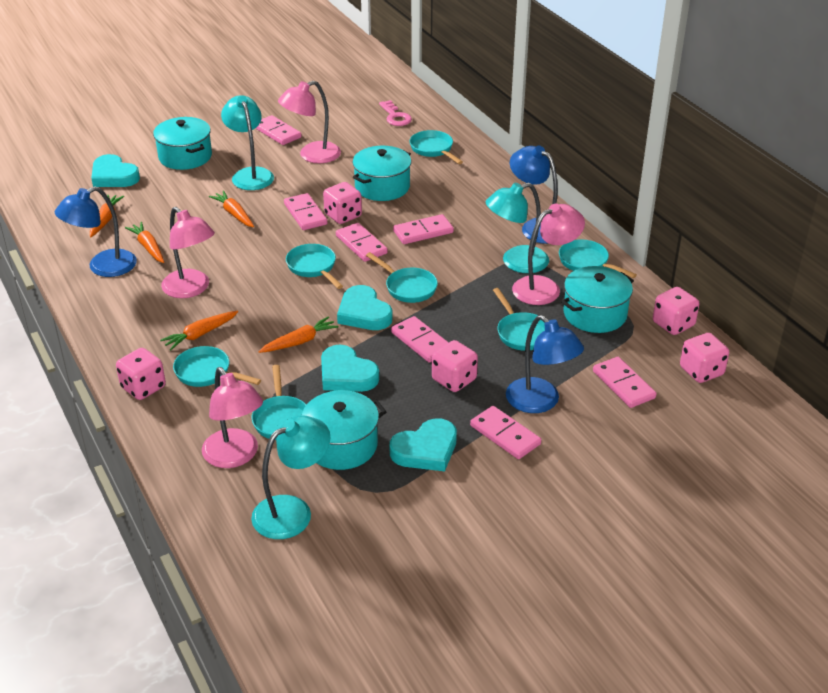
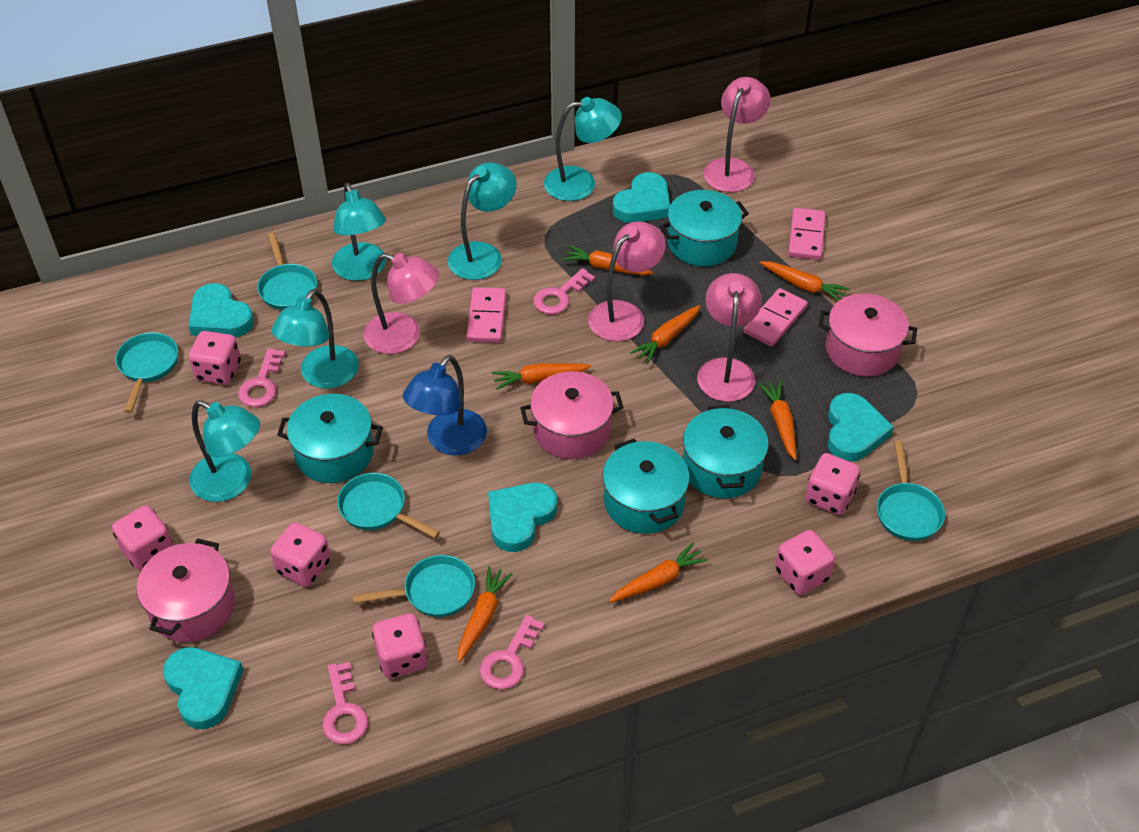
blue lamp: 3 -> 1
orange carrot: 5 -> 7
pink dice: 5 -> 6
pink domino: 7 -> 3
pink key: 1 -> 4
pink pot: 0 -> 3
turquoise heart: 4 -> 5
turquoise lamp: 3 -> 5
turquoise pan: 7 -> 5

